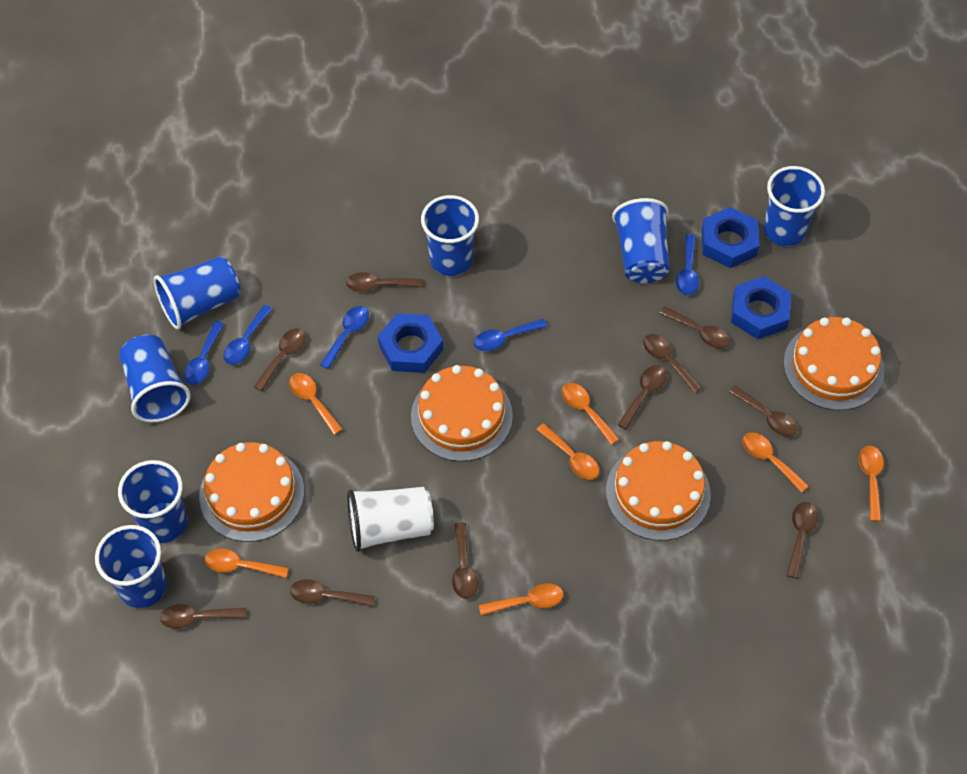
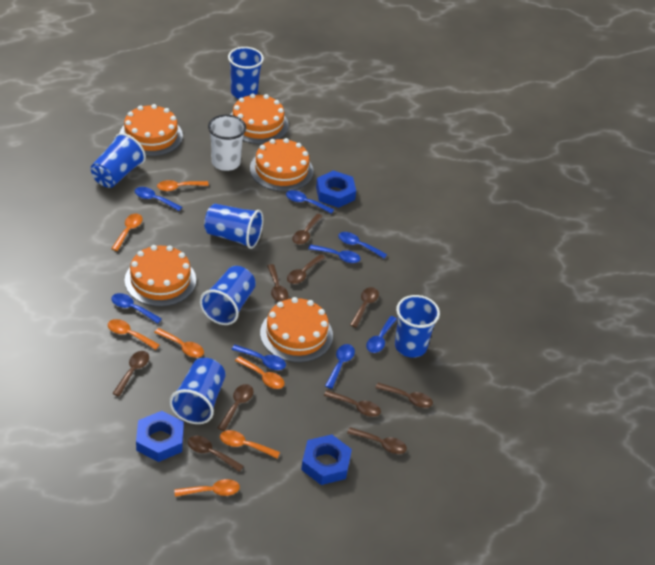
blue cup: 7 -> 6
blue spoon: 5 -> 8
orange cake: 4 -> 5

